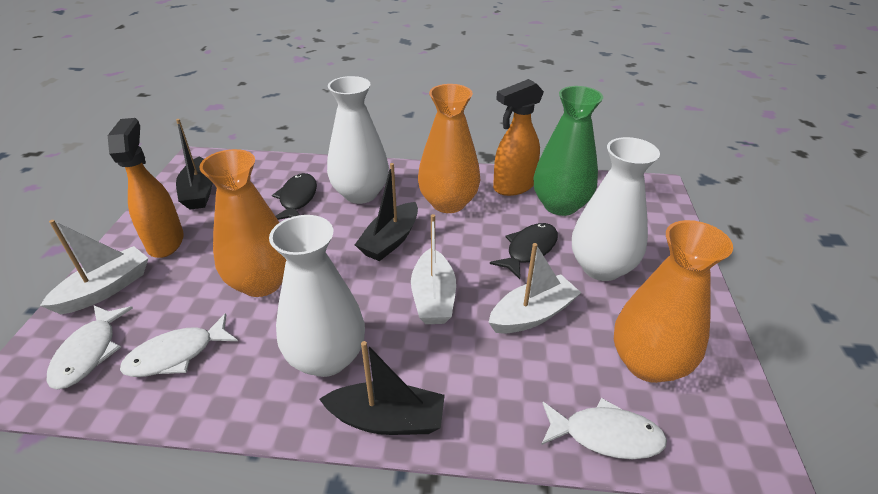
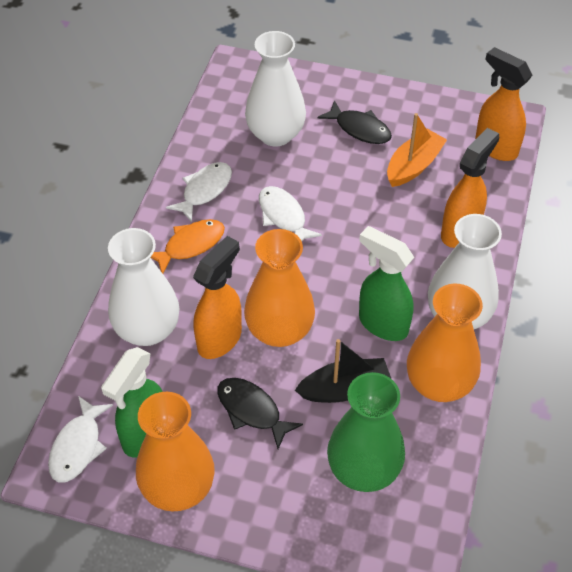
black boat: 3 -> 1
green spray bottle: 0 -> 2
orange boat: 0 -> 1
orange fish: 0 -> 1
orange spray bottle: 2 -> 3
white boat: 3 -> 0

